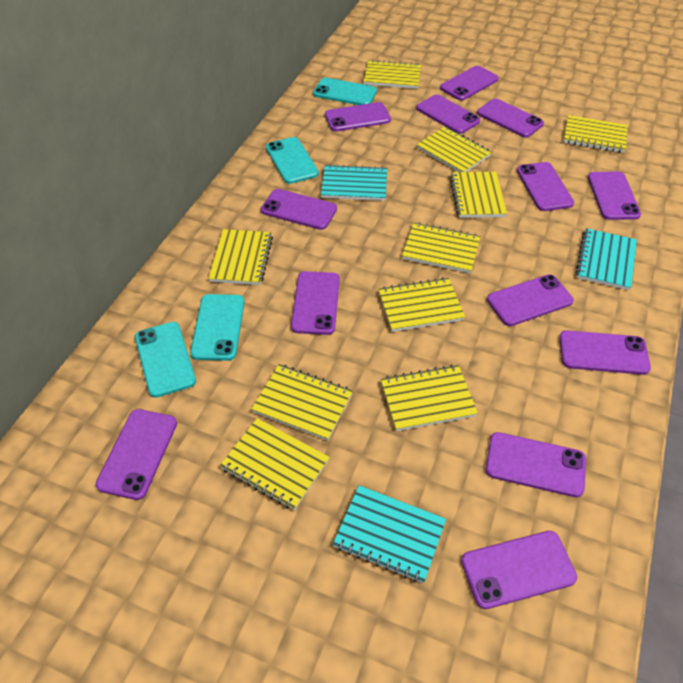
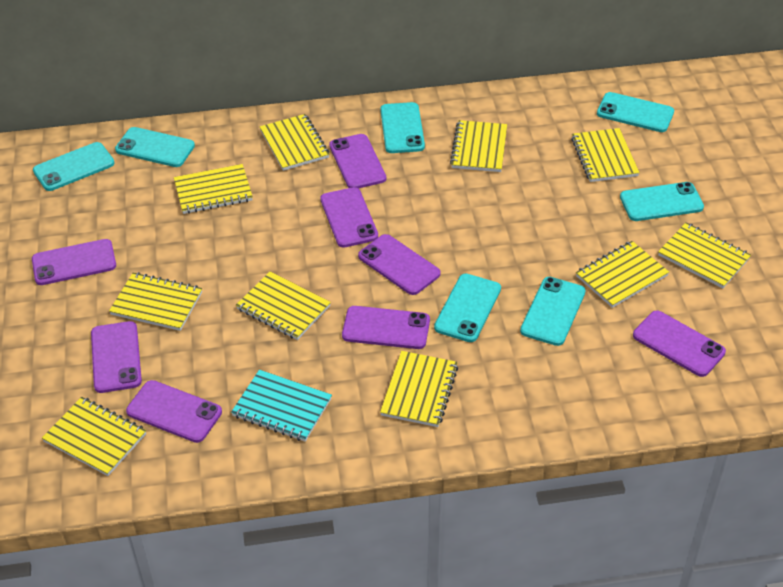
purple phone: 13 -> 8
turquoise notebook: 3 -> 1
turquoise phone: 4 -> 7

